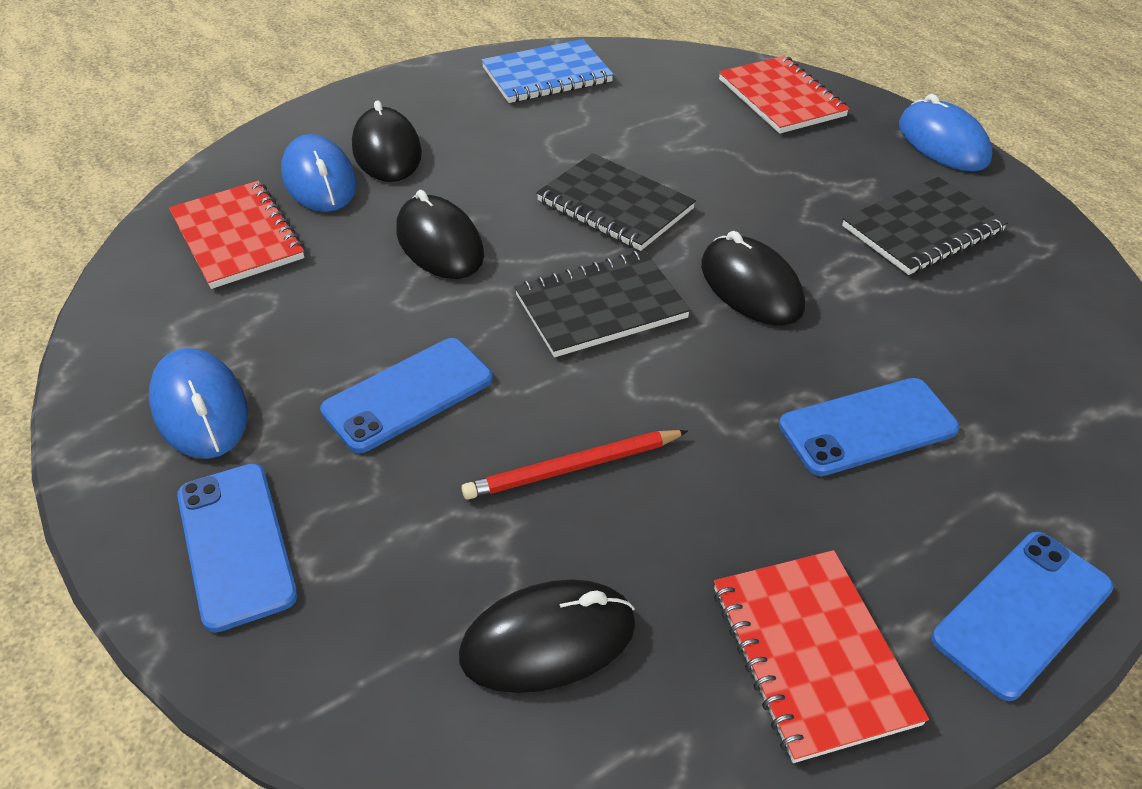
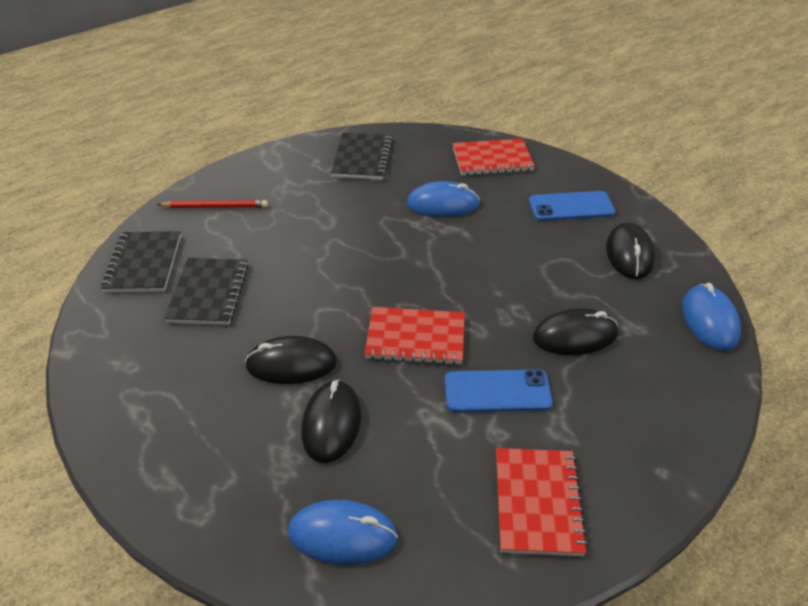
blue notebook: 1 -> 0
blue phone: 4 -> 2

